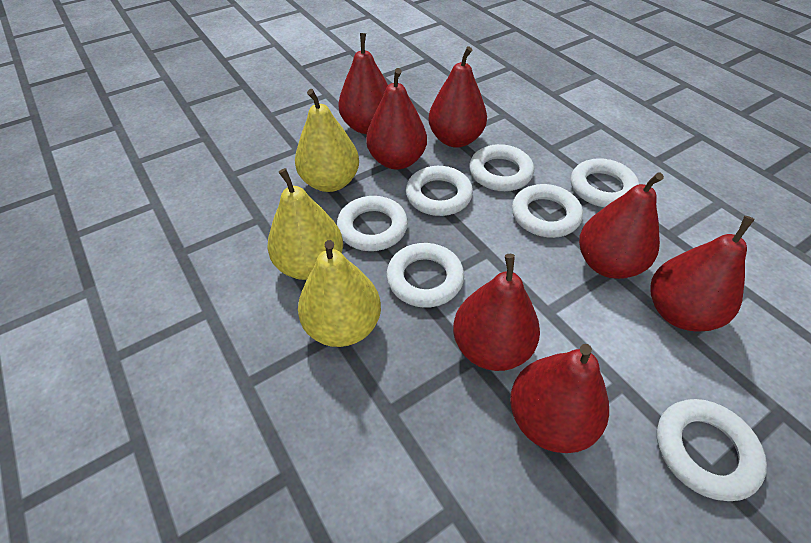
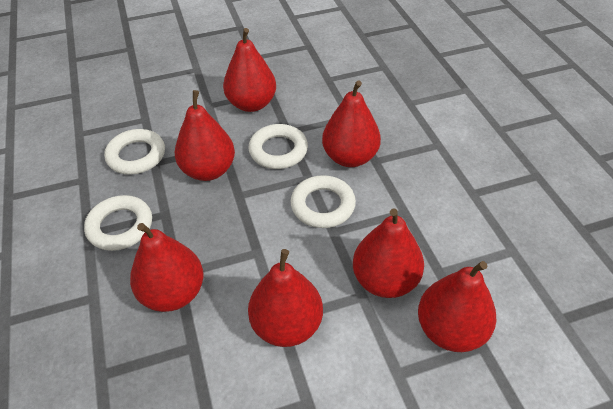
white ring: 7 -> 4
yellow pear: 3 -> 0

